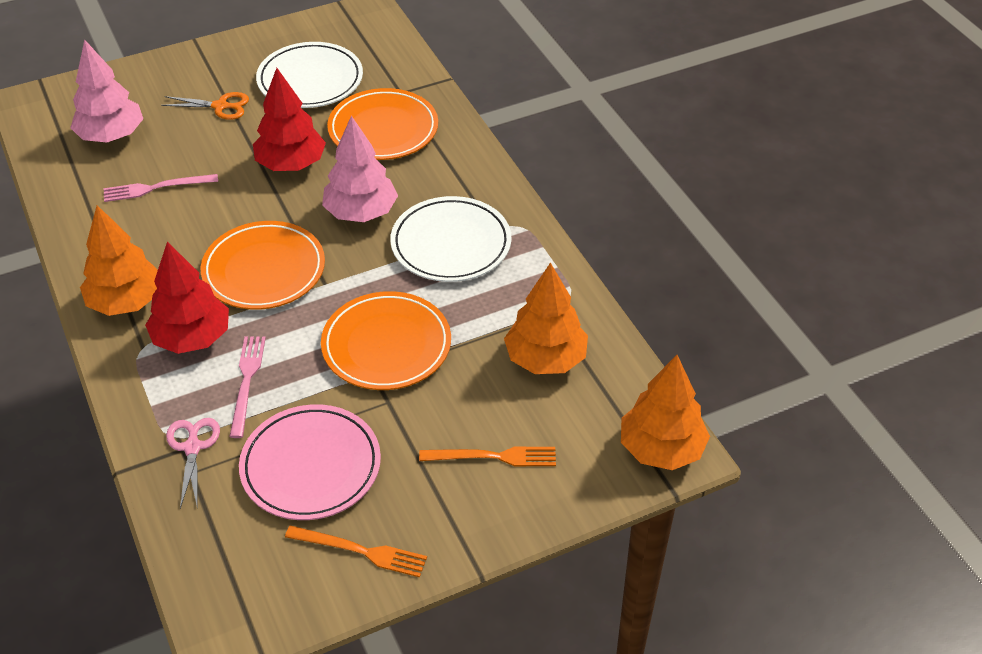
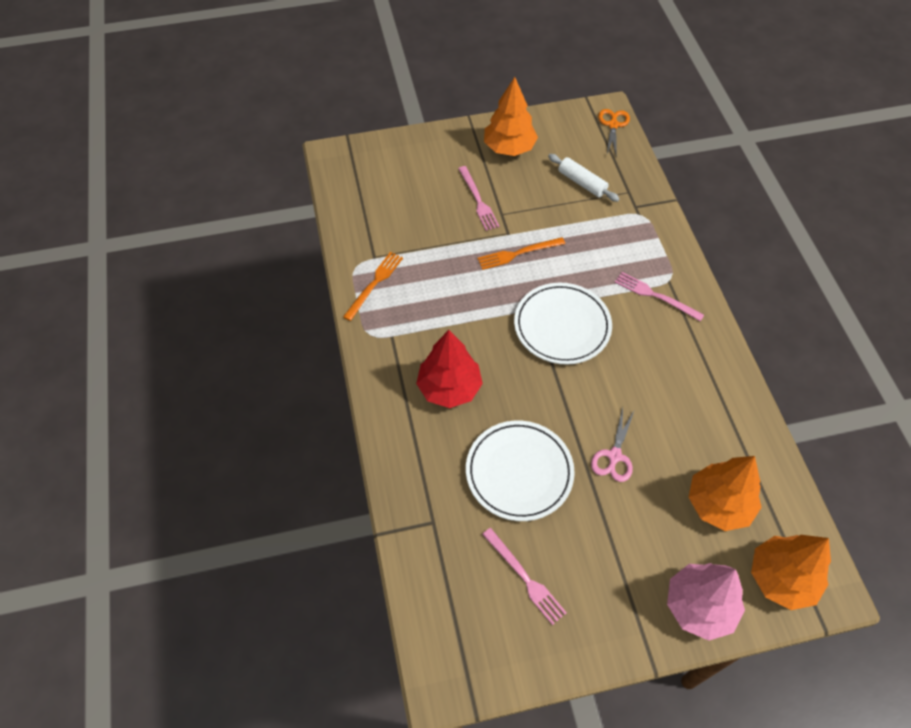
orange plate: 3 -> 0
pink fork: 2 -> 3
pink plate: 1 -> 0
pink tree: 2 -> 1
red tree: 2 -> 1
white rolling pin: 0 -> 1

